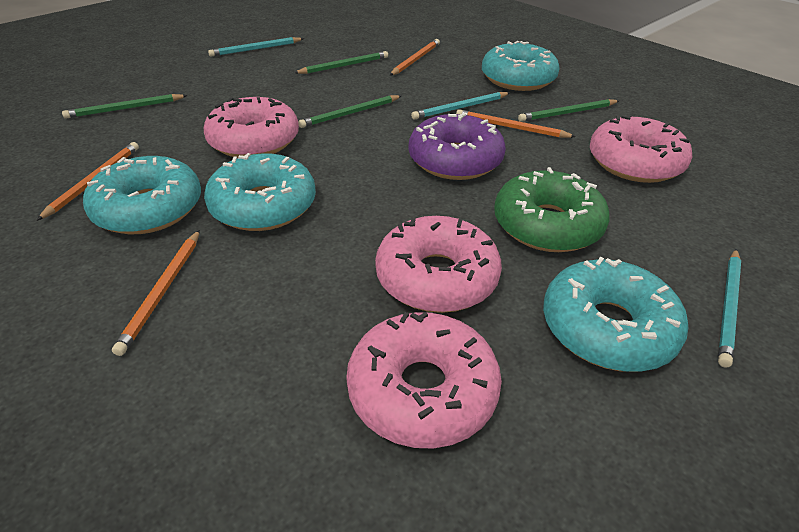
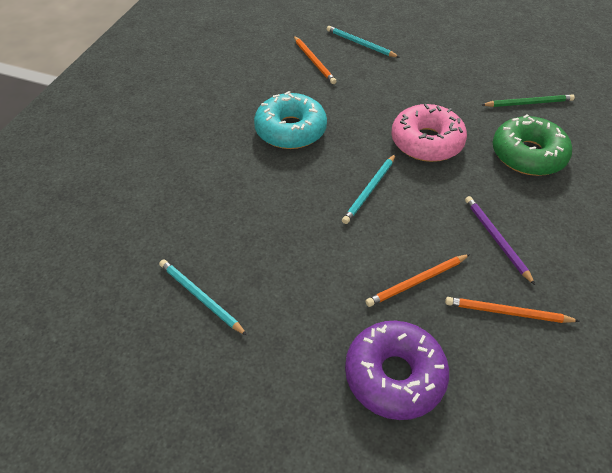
green pencil: 4 -> 1
orange pencil: 4 -> 3
pink donut: 4 -> 1
purple pencil: 0 -> 1
turquoise donut: 4 -> 1

